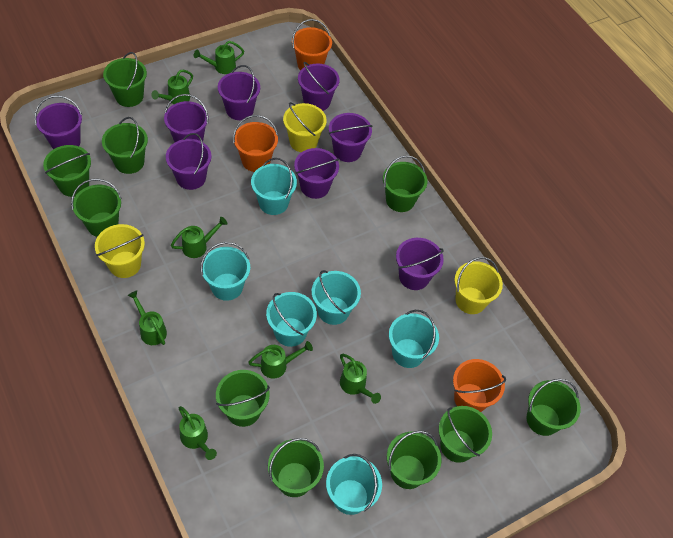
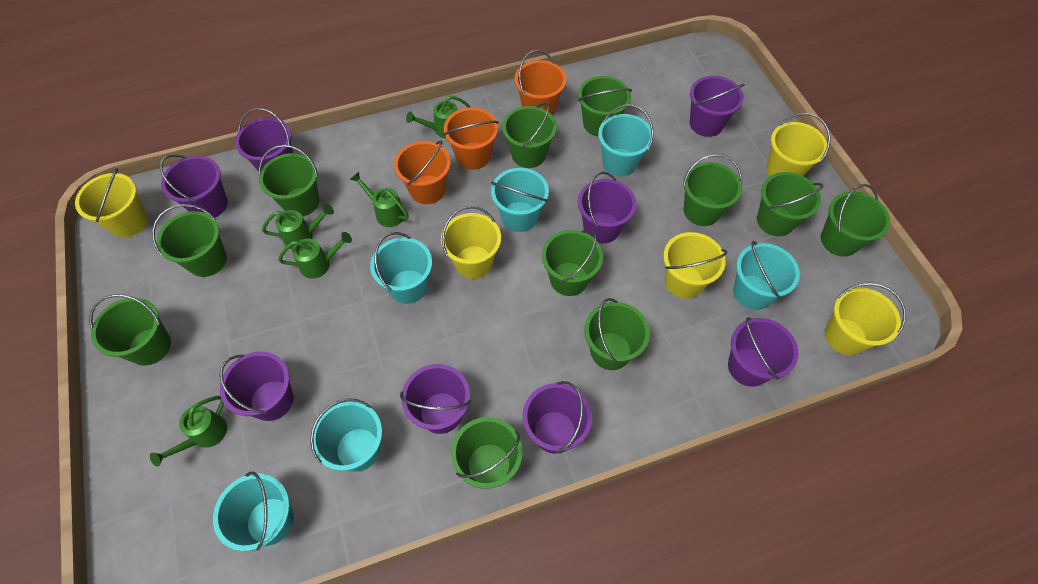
green bucket: 10 -> 11
green watering can: 7 -> 5
yellow bucket: 3 -> 5

